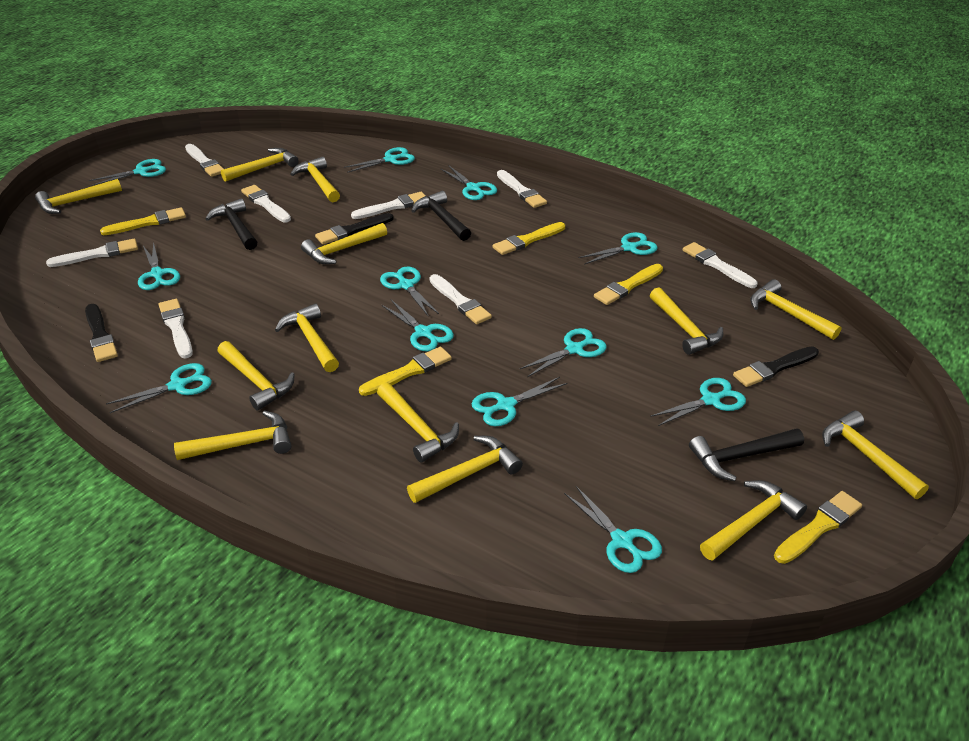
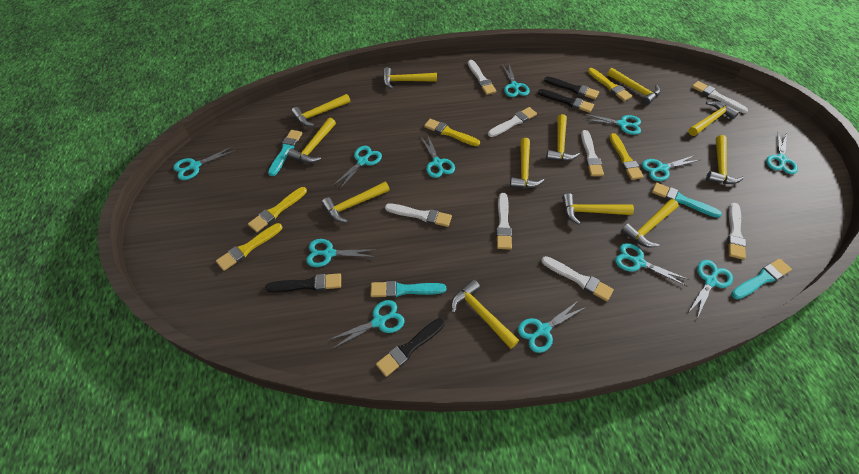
black brush: 3 -> 4
black hammer: 3 -> 0
turquoise brush: 0 -> 4
yellow hammer: 13 -> 12

